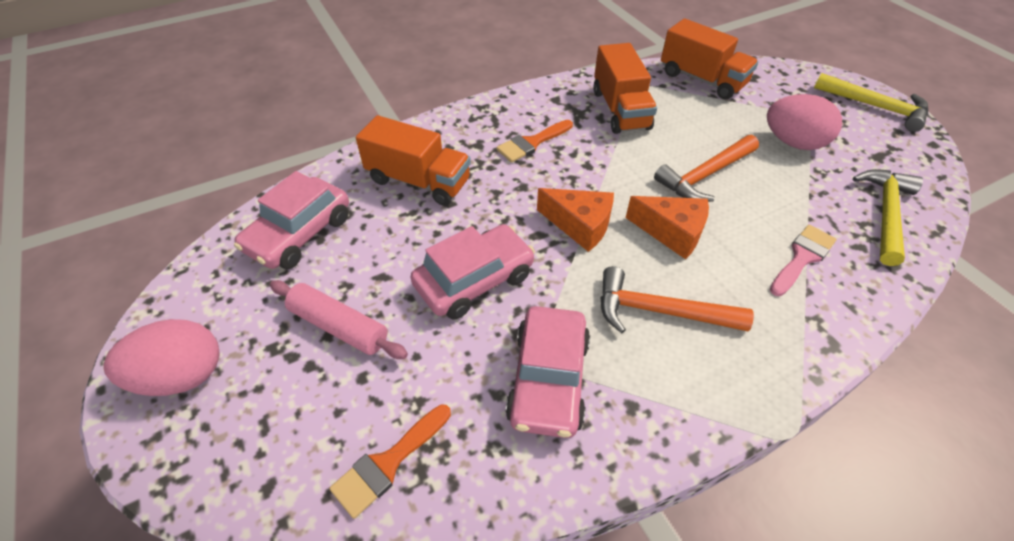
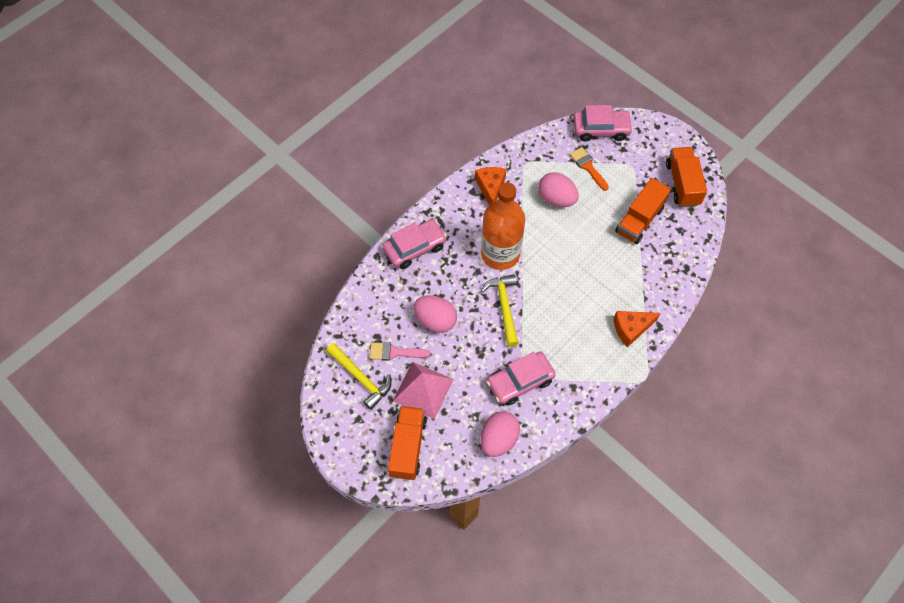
orange bottle: 0 -> 1
orange brush: 2 -> 1
orange hammer: 2 -> 0
pink egg: 2 -> 3
pink pyramid: 0 -> 1
pink rolling pin: 1 -> 0

